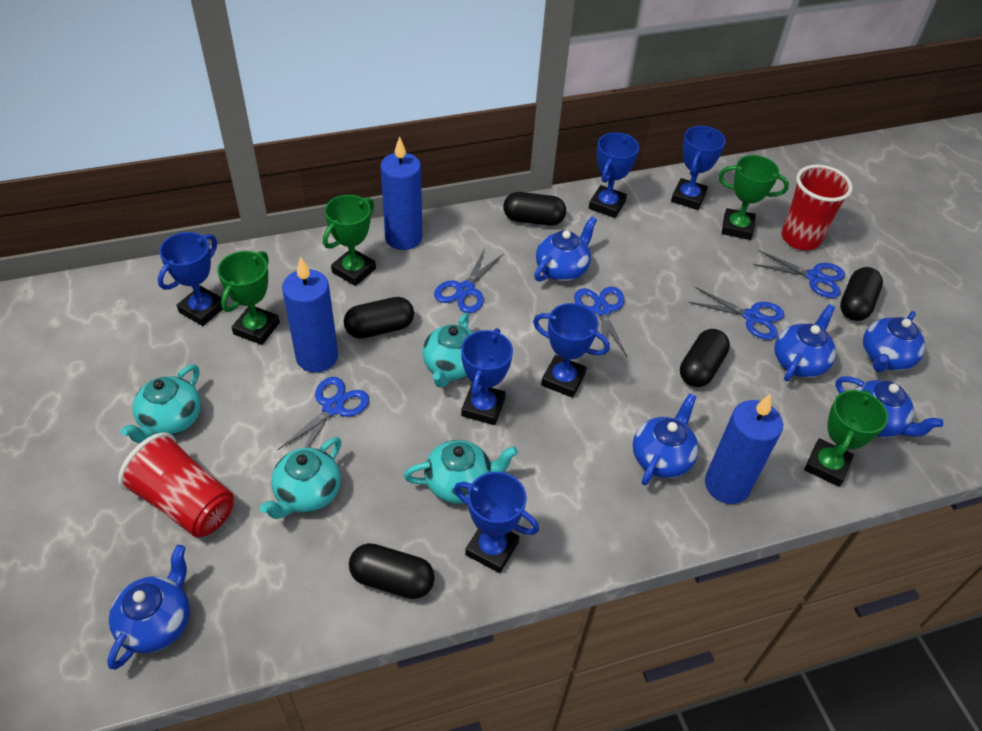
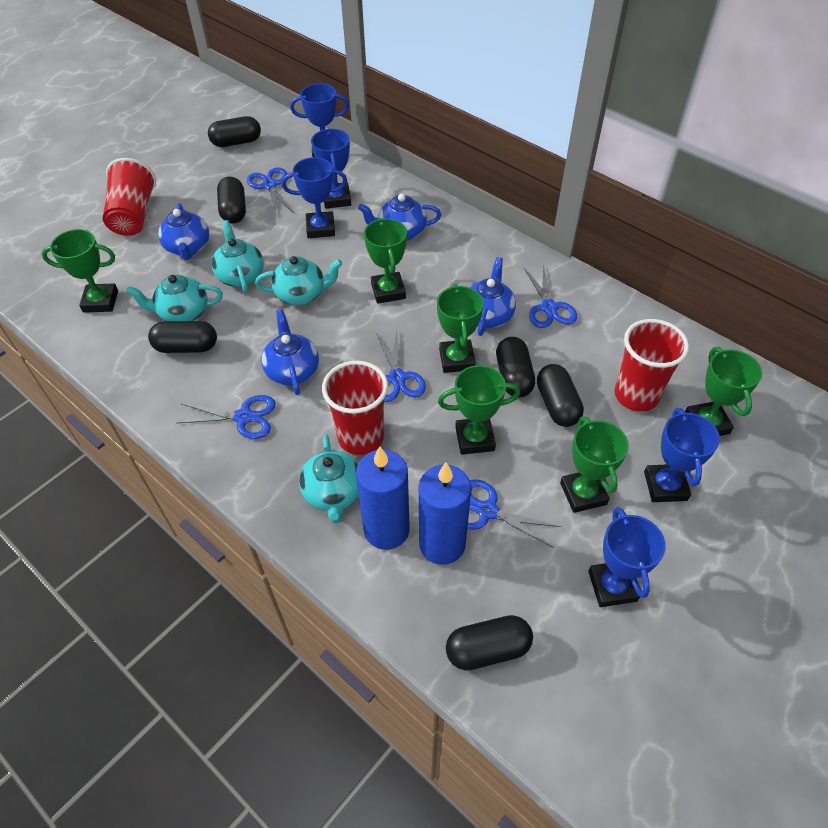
black capsule: 5 -> 6
blue candle: 3 -> 2
blue teapot: 6 -> 4
blue trophy: 6 -> 5
green trophy: 4 -> 6
red cup: 2 -> 3

